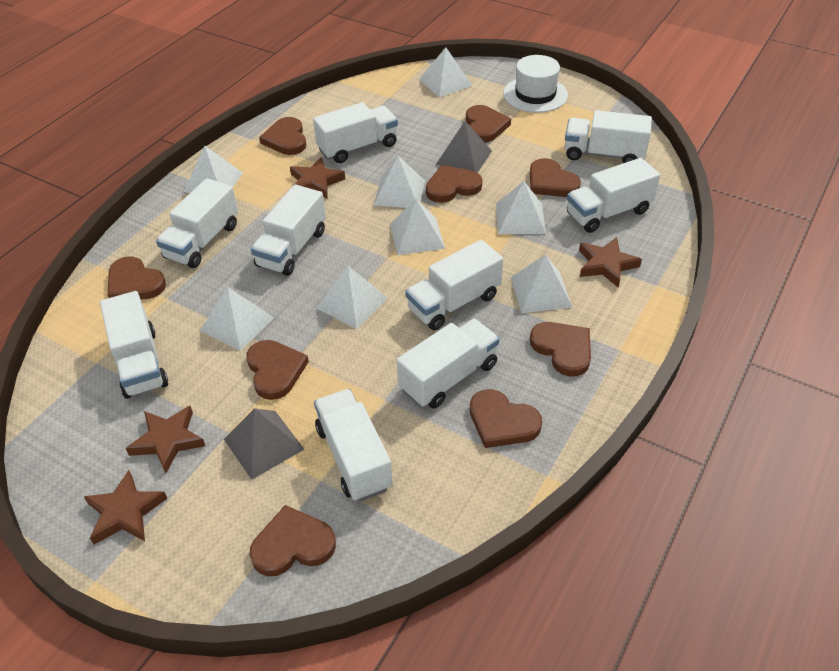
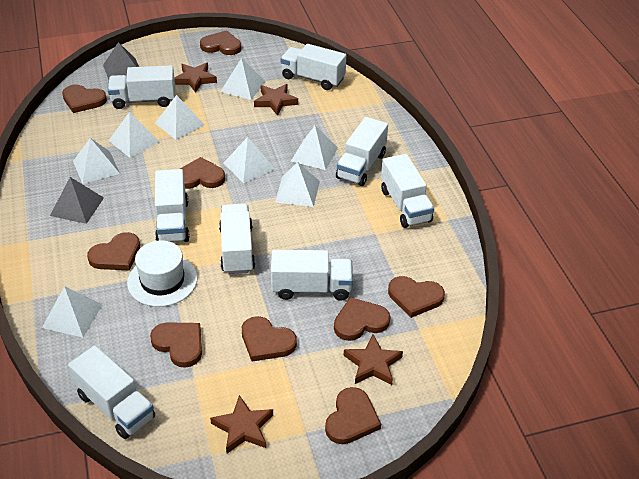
white truck: 9 -> 8

